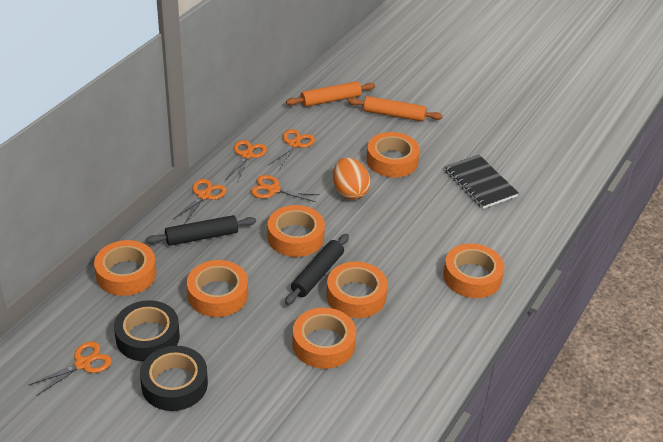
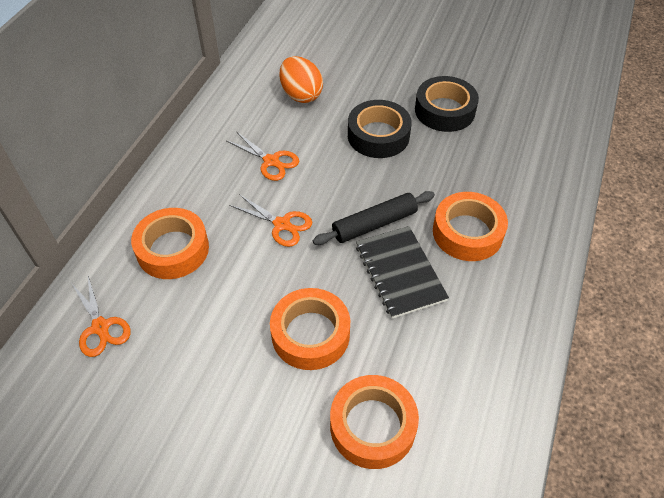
black rolling pin: 2 -> 1
orange rolling pin: 2 -> 0
orange scissors: 5 -> 3
orange tape: 7 -> 4

